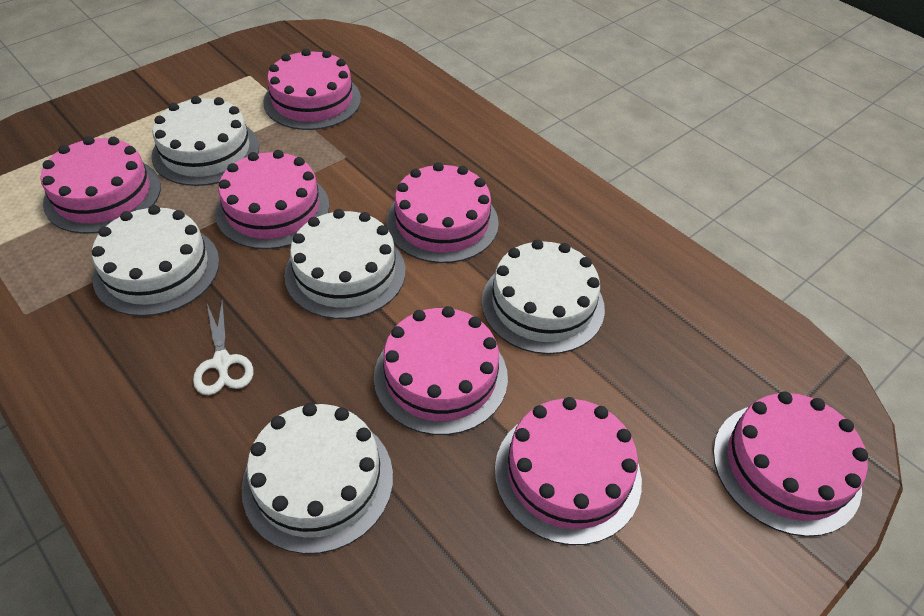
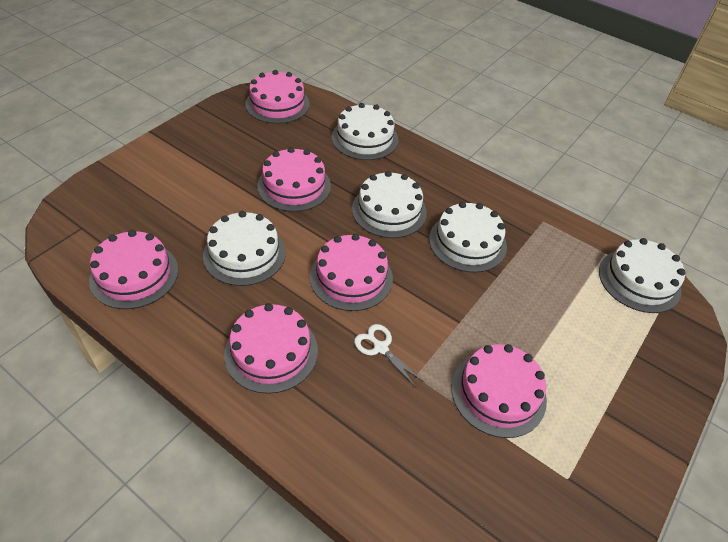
pink cake: 7 -> 6

